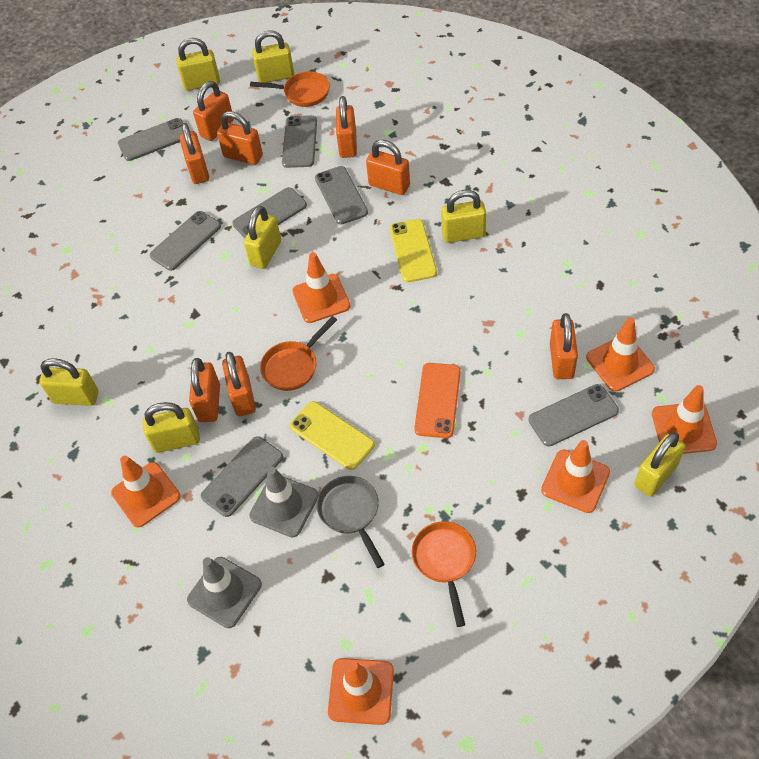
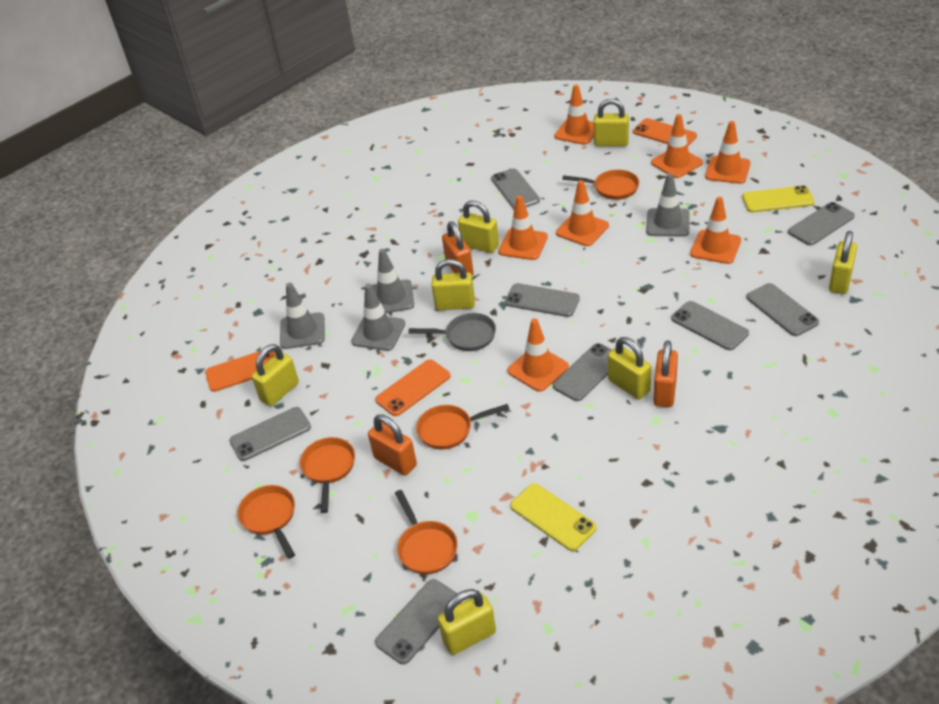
grey phone: 7 -> 8
grey traffic cone: 2 -> 4
orange padlock: 8 -> 3
orange pan: 3 -> 5
orange phone: 1 -> 3
orange traffic cone: 6 -> 7

